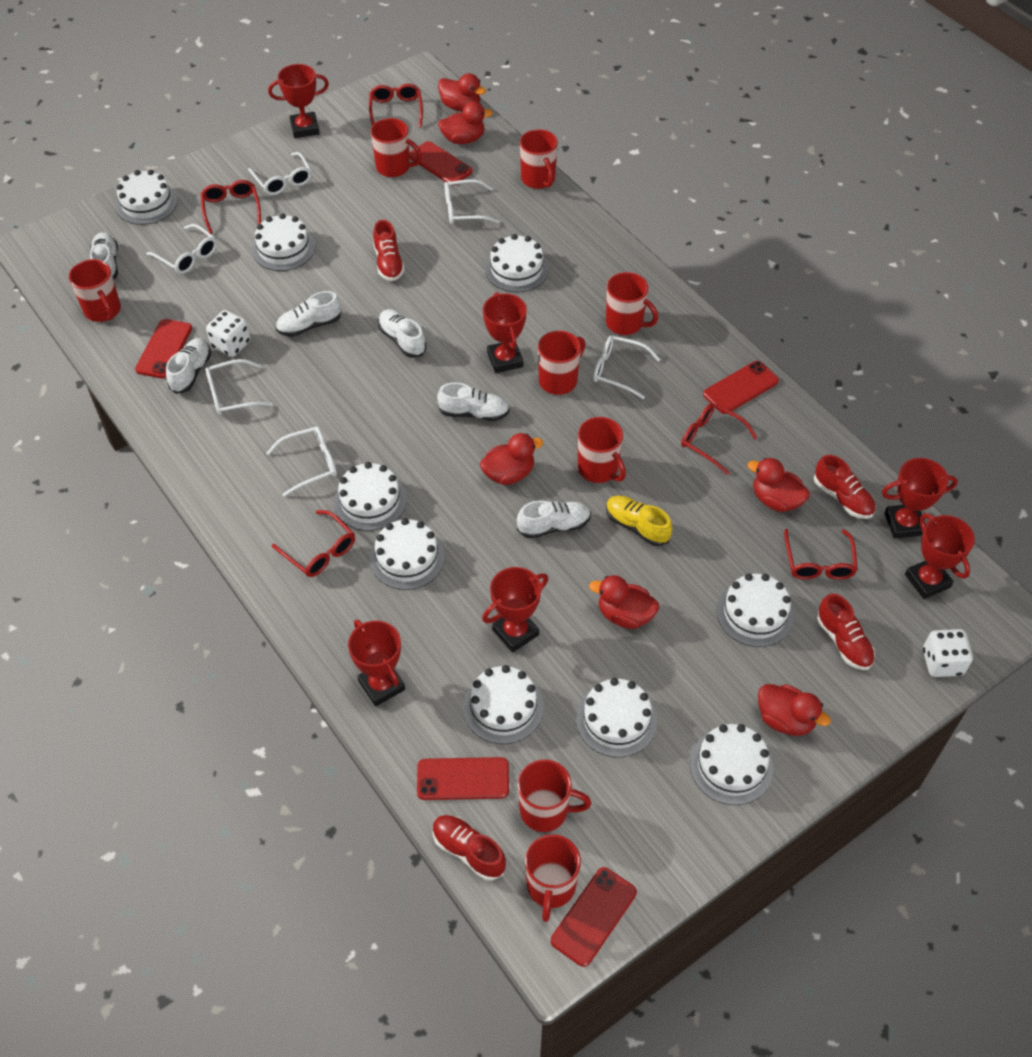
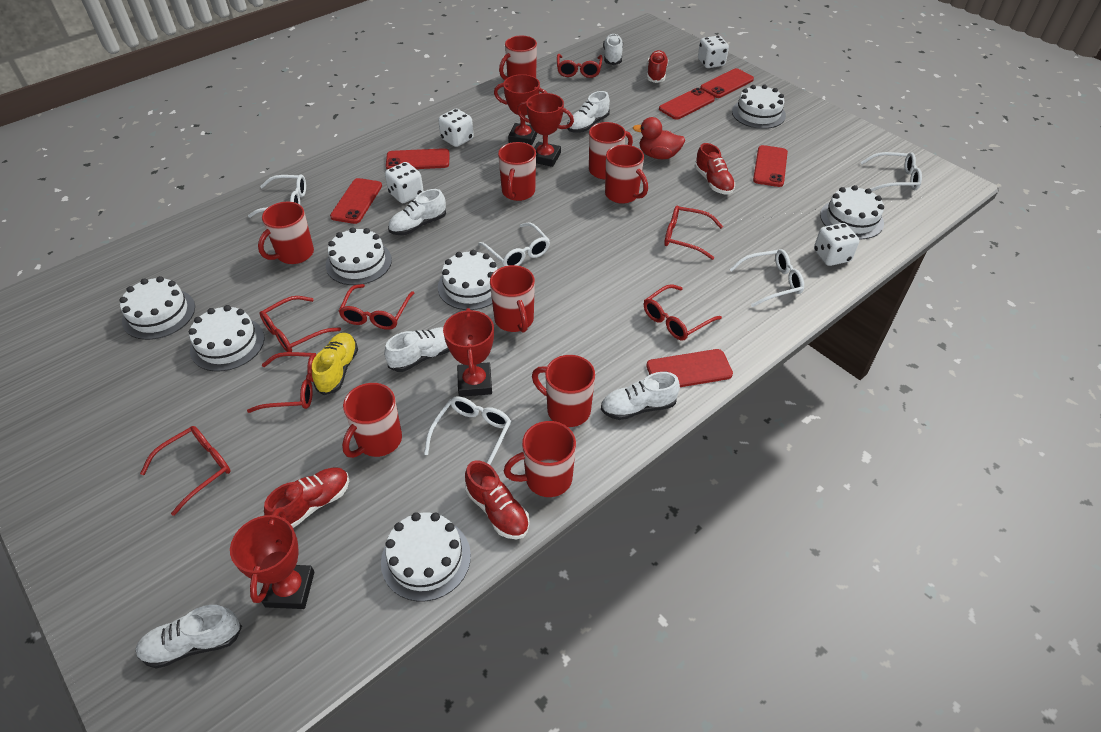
red duck: 6 -> 1
red glasses: 5 -> 7
red mug: 8 -> 9
red phone: 5 -> 6
red trophy: 6 -> 4
white cake: 9 -> 7
white dice: 2 -> 4
white glasses: 6 -> 5

